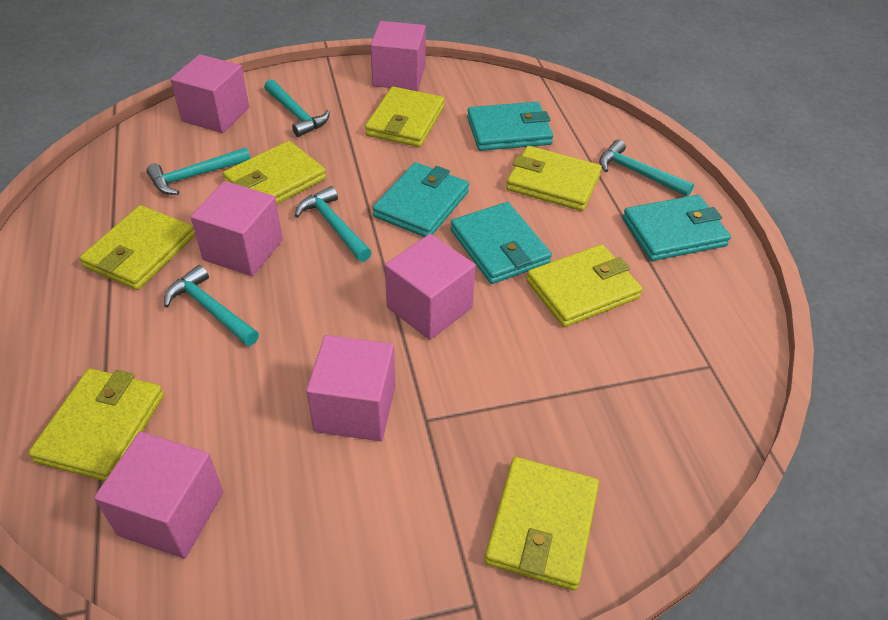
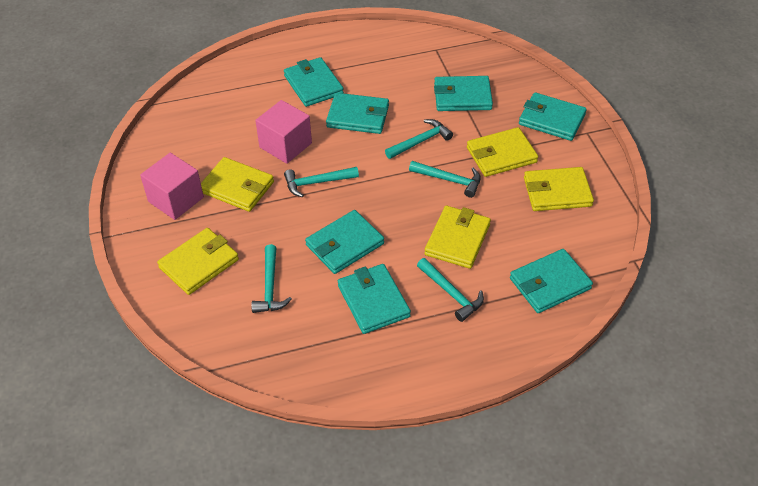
pink cube: 6 -> 2
turquoise wallet: 4 -> 7
yellow wallet: 7 -> 5

